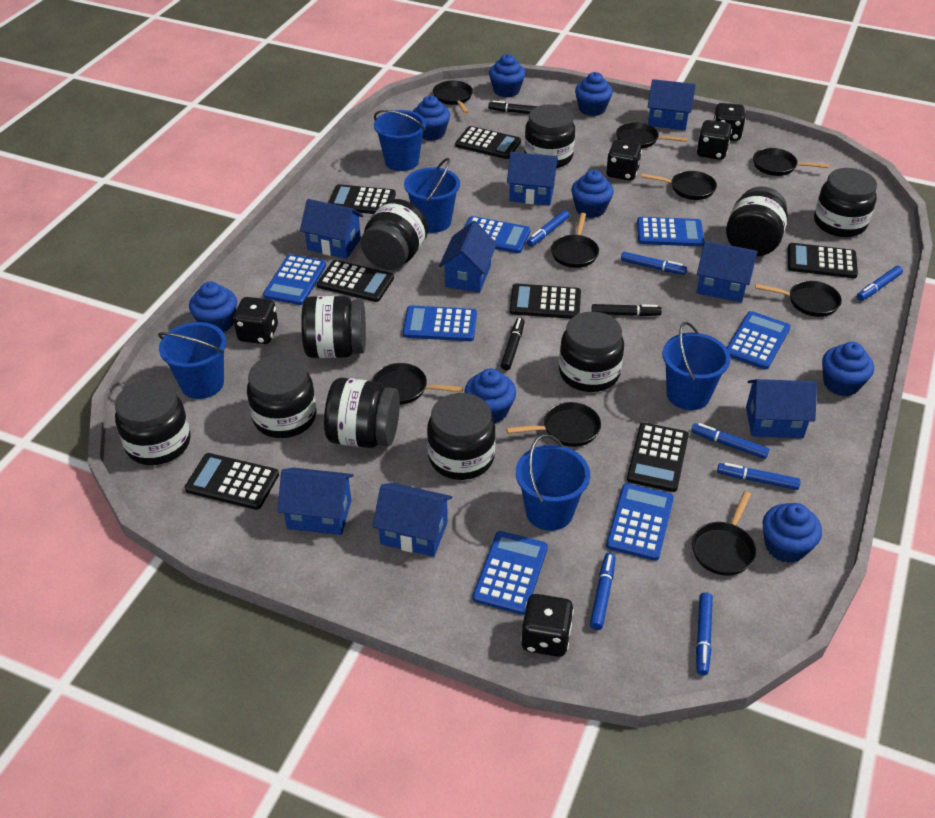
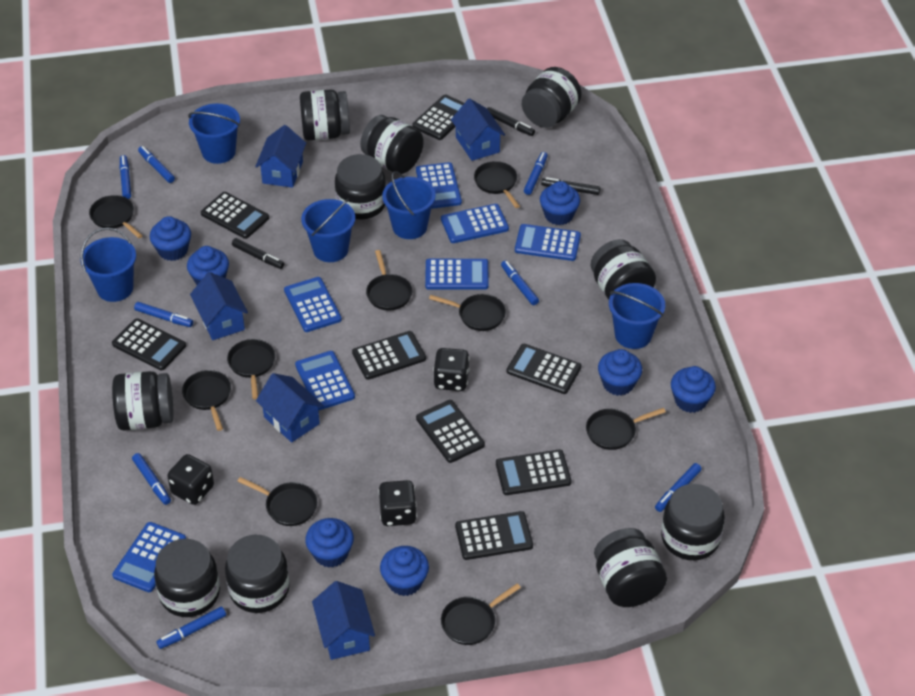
black calculator: 7 -> 8
black dice: 5 -> 3
blue cupcake: 8 -> 7
blue house: 8 -> 5
blue marker: 7 -> 8

